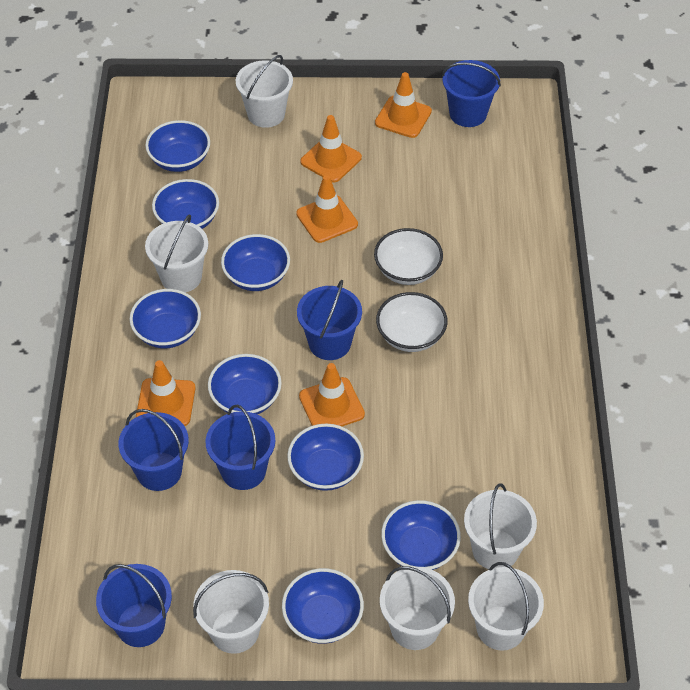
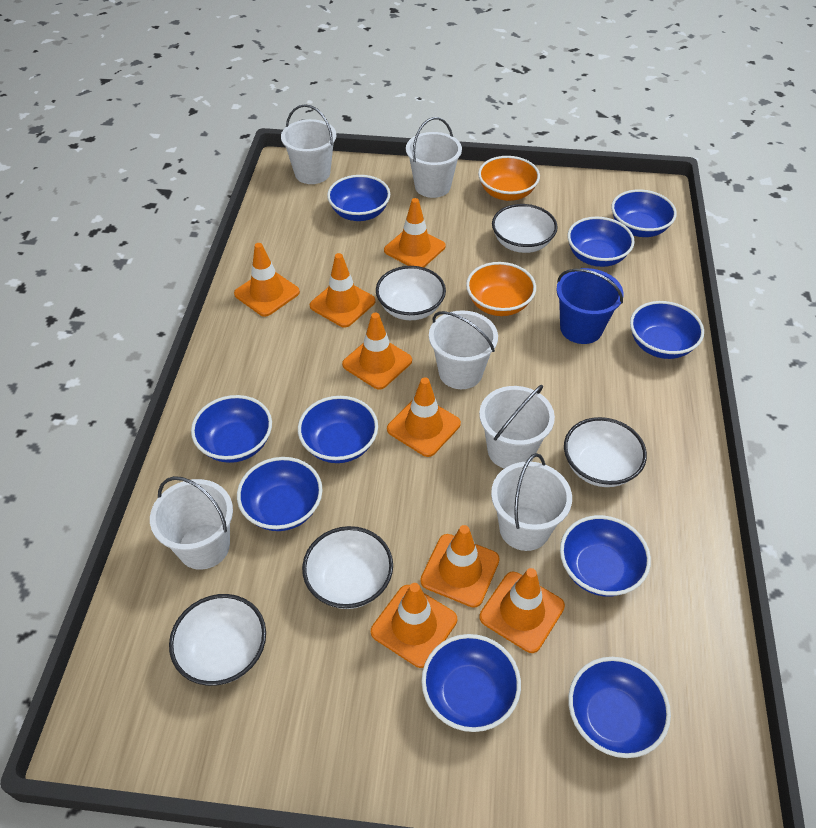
blue bowl: 8 -> 10
blue bucket: 5 -> 1
orange bowl: 0 -> 2
orange traffic cone: 5 -> 8
white bowl: 2 -> 5

